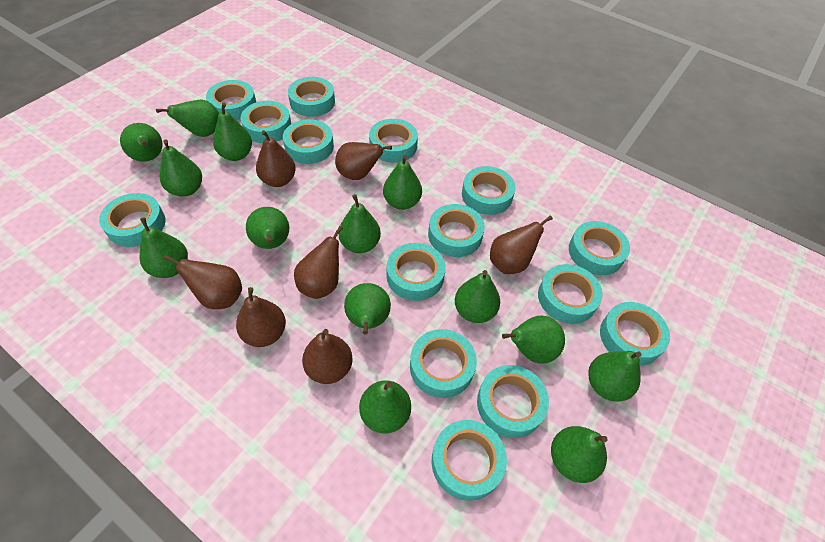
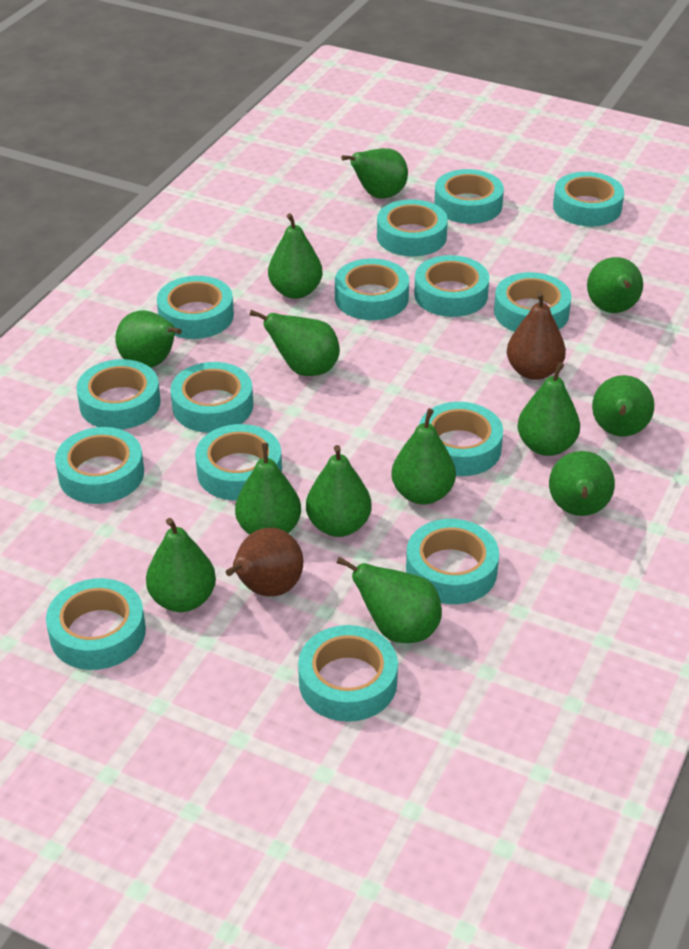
brown pear: 7 -> 2
green pear: 14 -> 13

